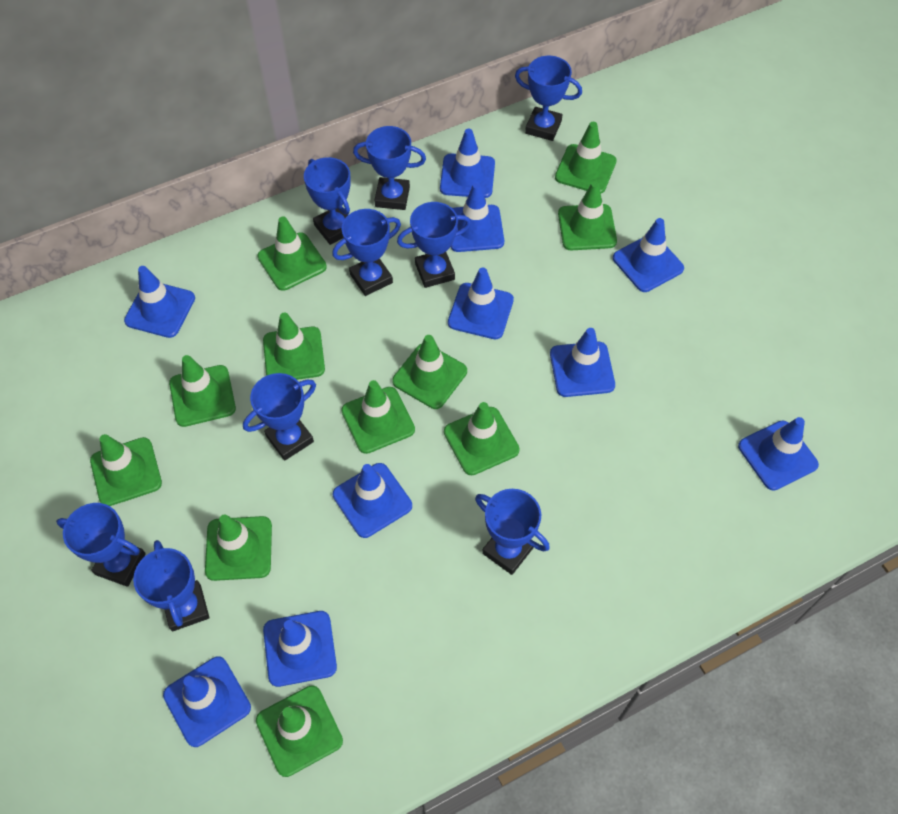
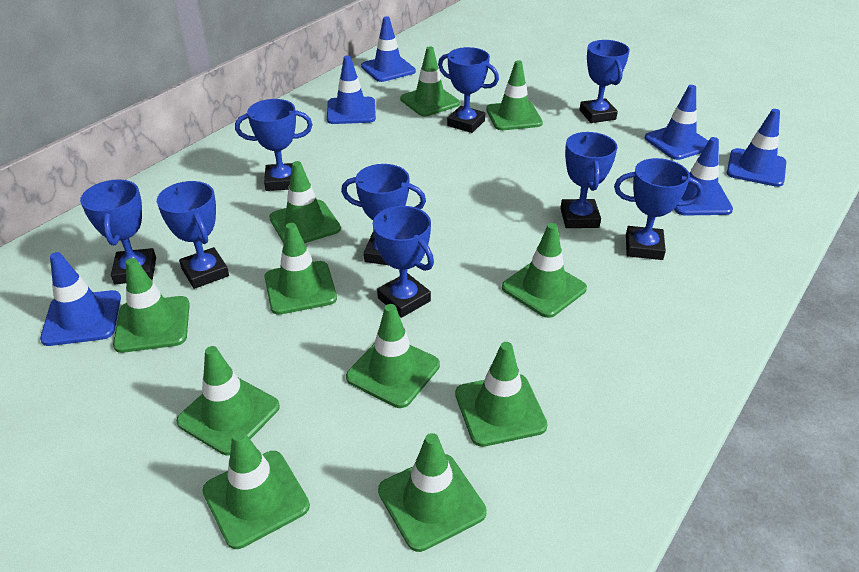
blue traffic cone: 10 -> 6

